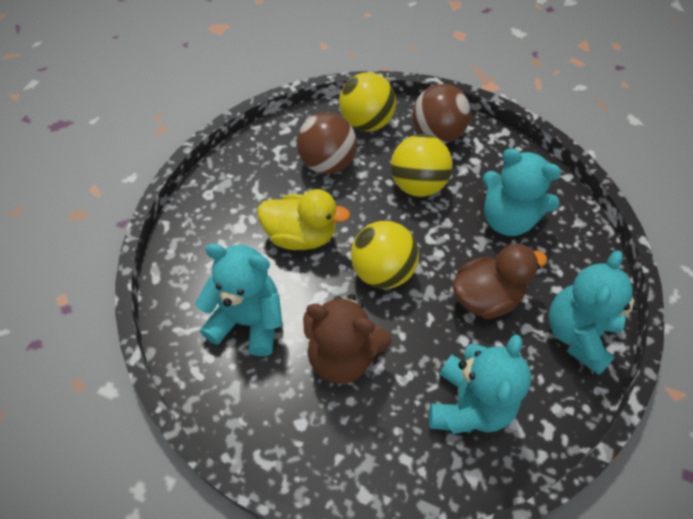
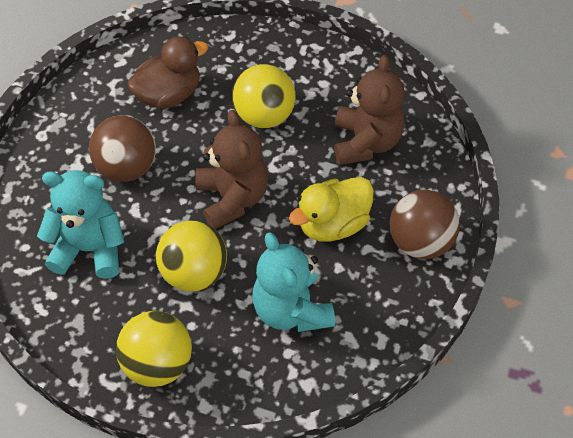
brown teddy bear: 1 -> 2
turquoise teddy bear: 4 -> 2

